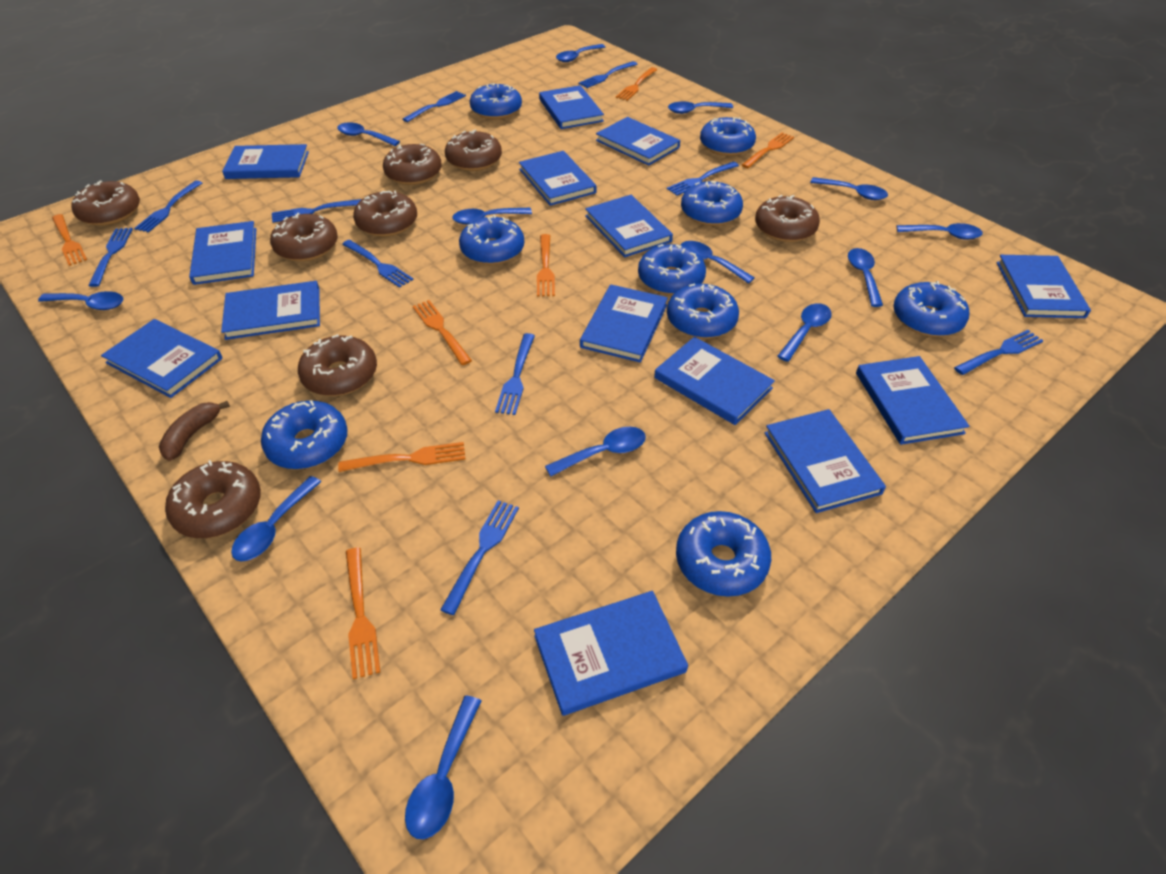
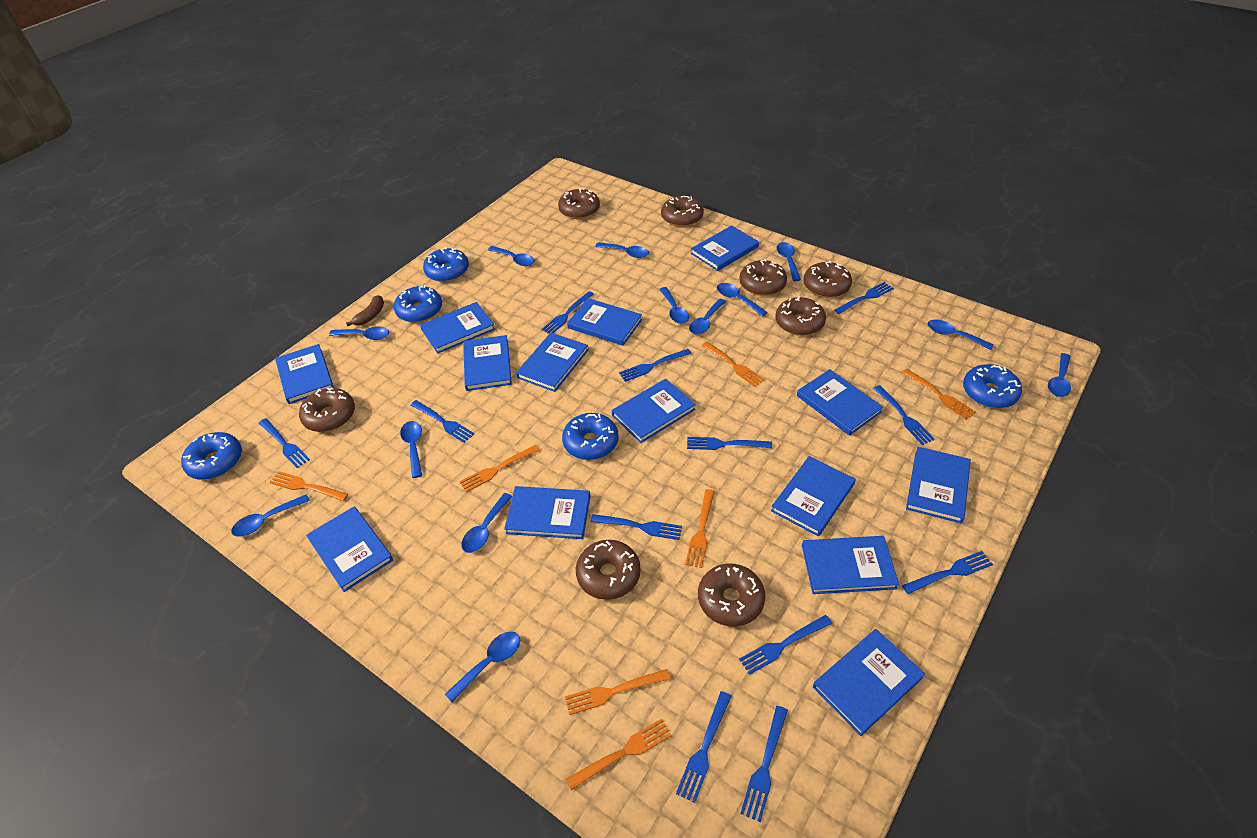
blue donut: 9 -> 5
blue fork: 10 -> 12

